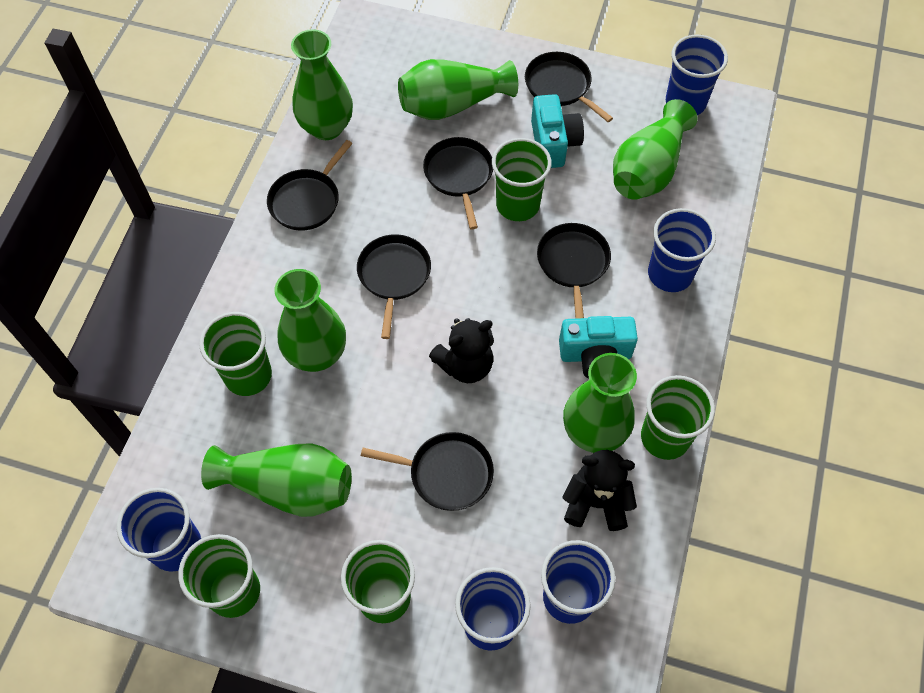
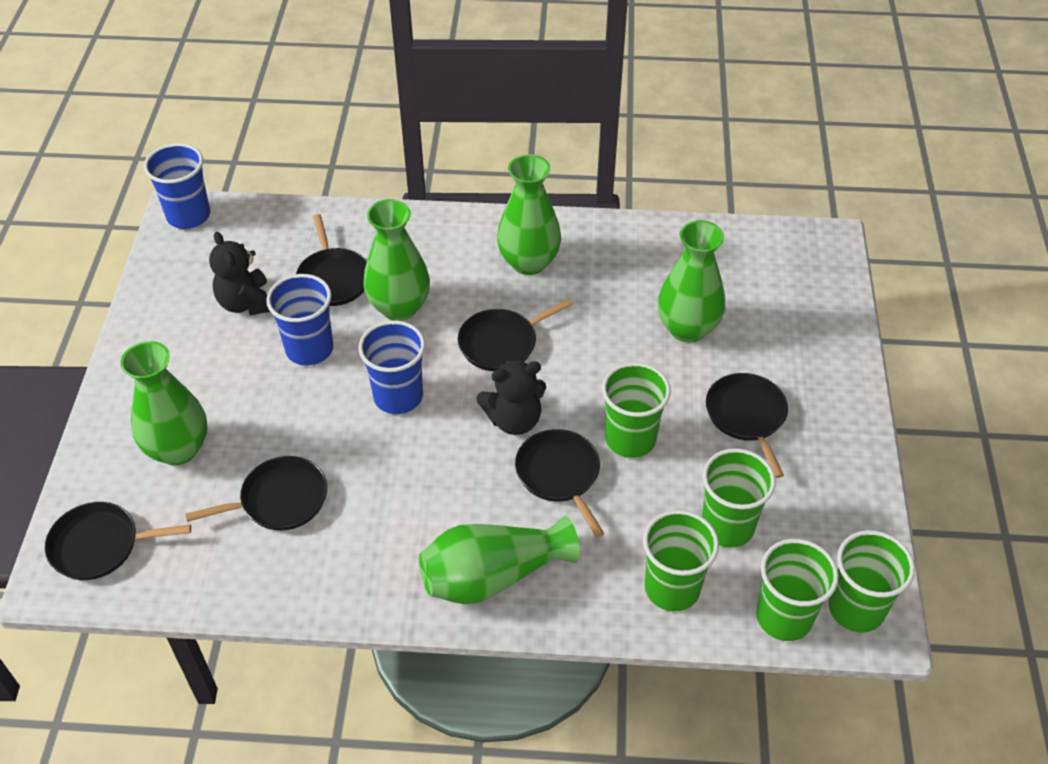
blue cup: 5 -> 3
green vase: 6 -> 5
turquoise camera: 2 -> 0

